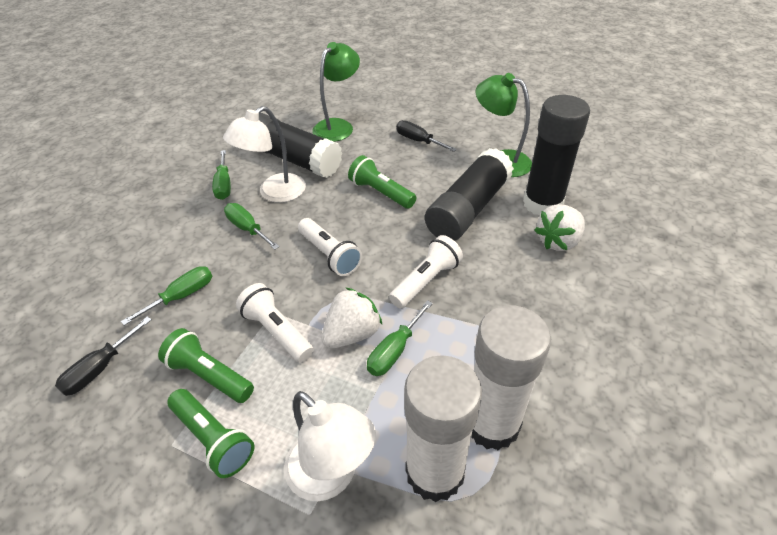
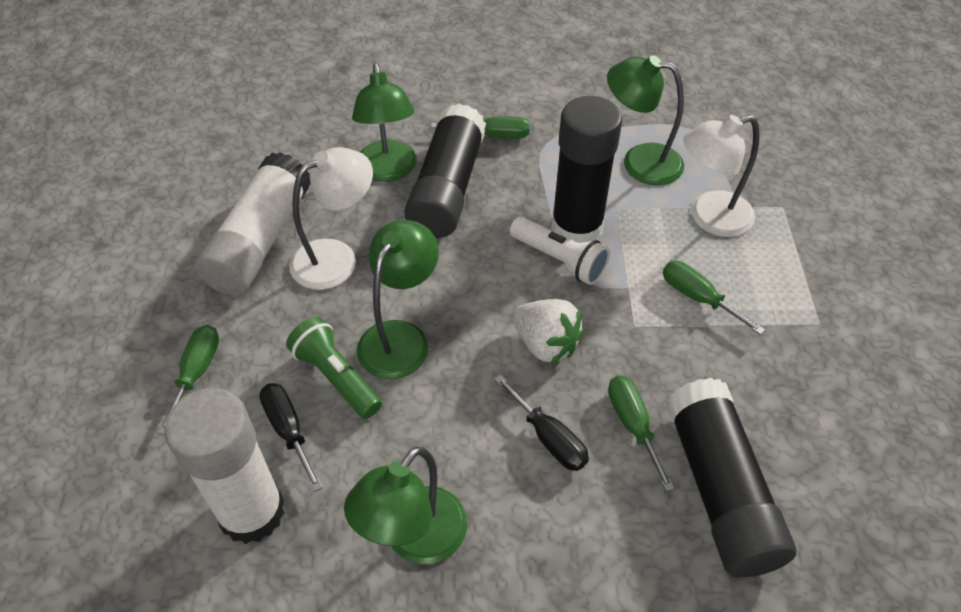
green flashlight: 3 -> 1
green lamp: 2 -> 4
white flashlight: 3 -> 1
white strawberry: 2 -> 1

